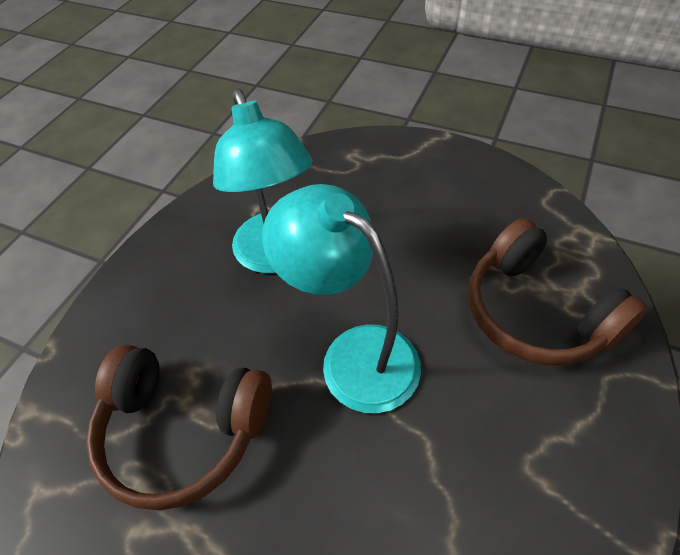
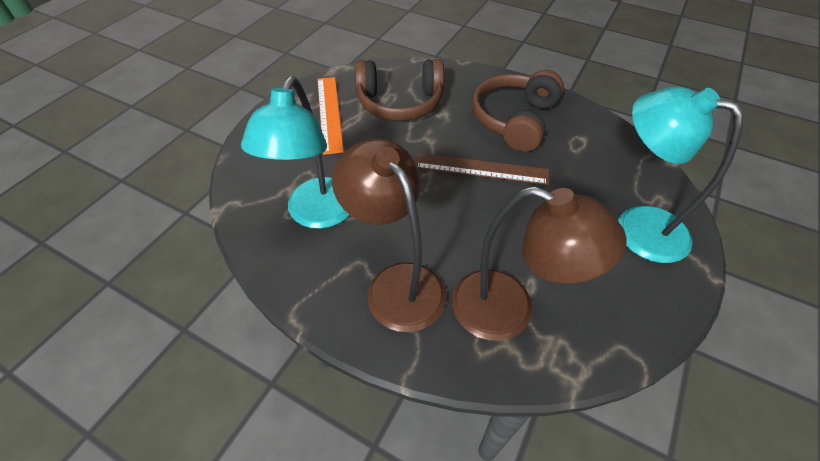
brown lamp: 0 -> 2
brown ruler: 0 -> 1
orange ruler: 0 -> 1

